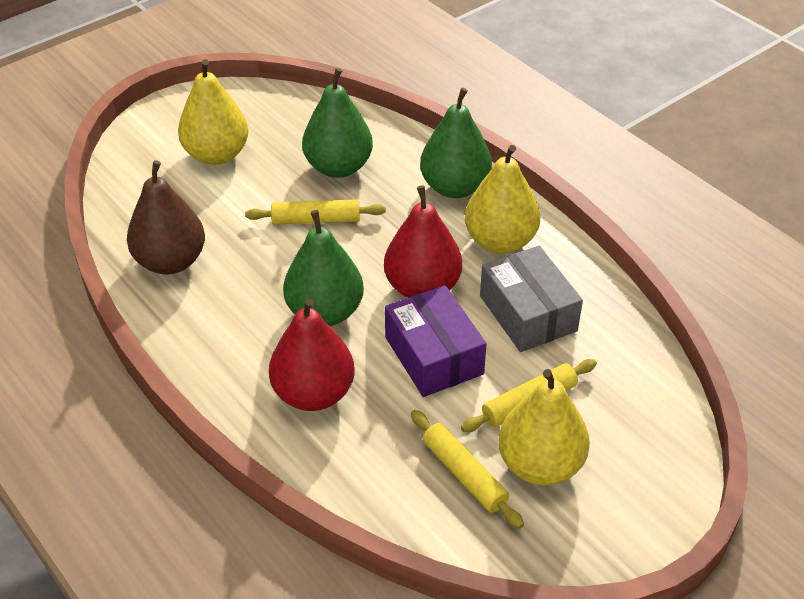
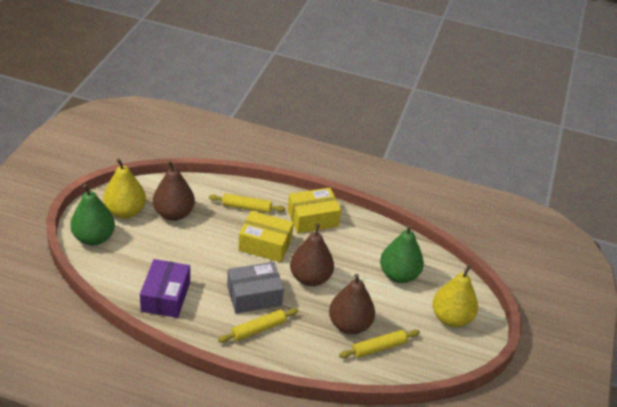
brown pear: 1 -> 3
green pear: 3 -> 2
red pear: 2 -> 0
yellow box: 0 -> 2
yellow pear: 3 -> 2

